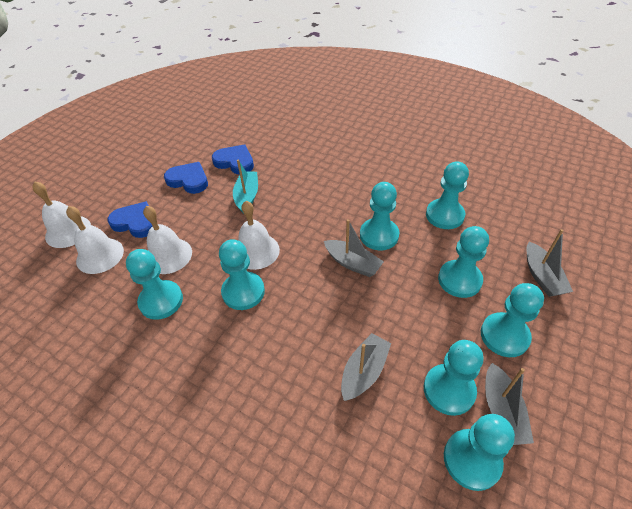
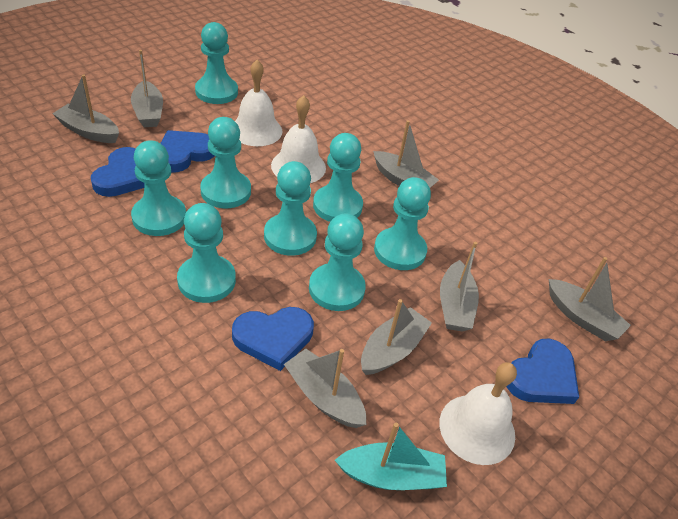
blue heart: 3 -> 4
grey boat: 4 -> 7
white bell: 4 -> 3

